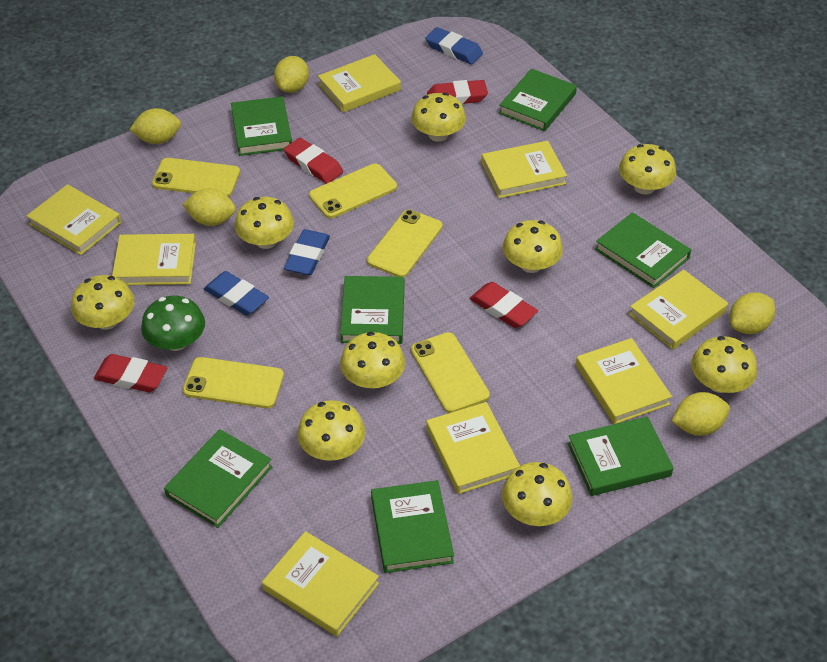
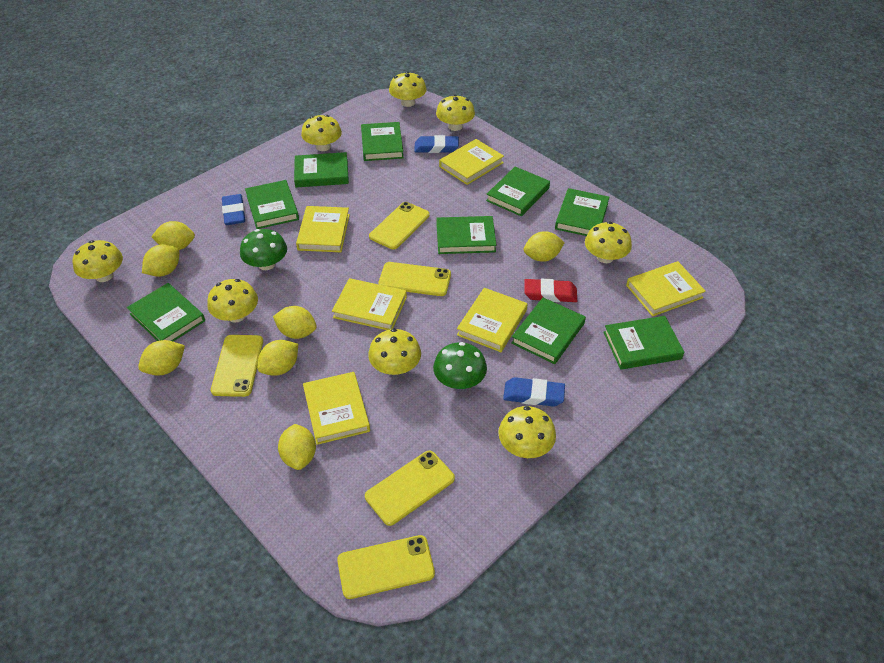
green book: 7 -> 9
green mushroom: 1 -> 2
red eraser: 4 -> 1
yellow book: 8 -> 6
yellow lemon: 5 -> 7
yellow mushroom: 9 -> 8

